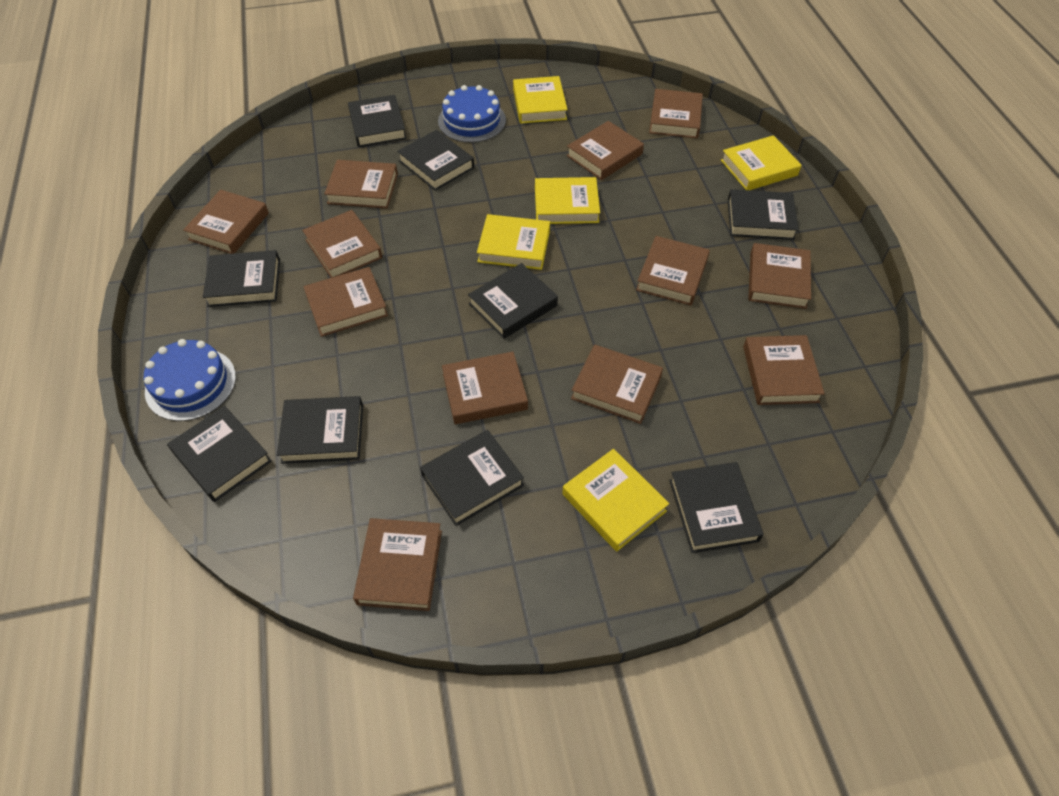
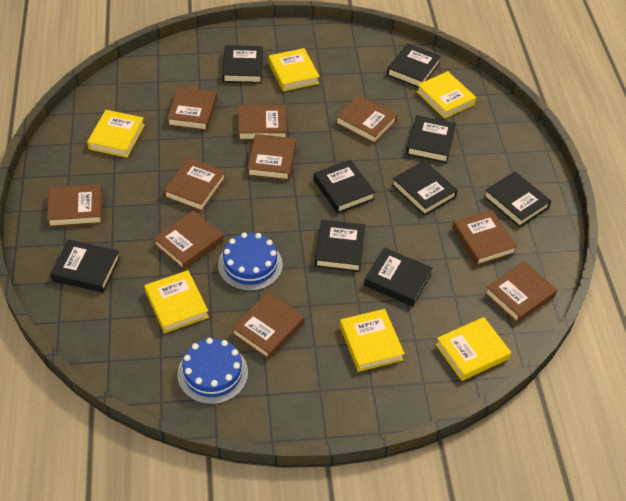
brown book: 12 -> 10
yellow book: 5 -> 6

